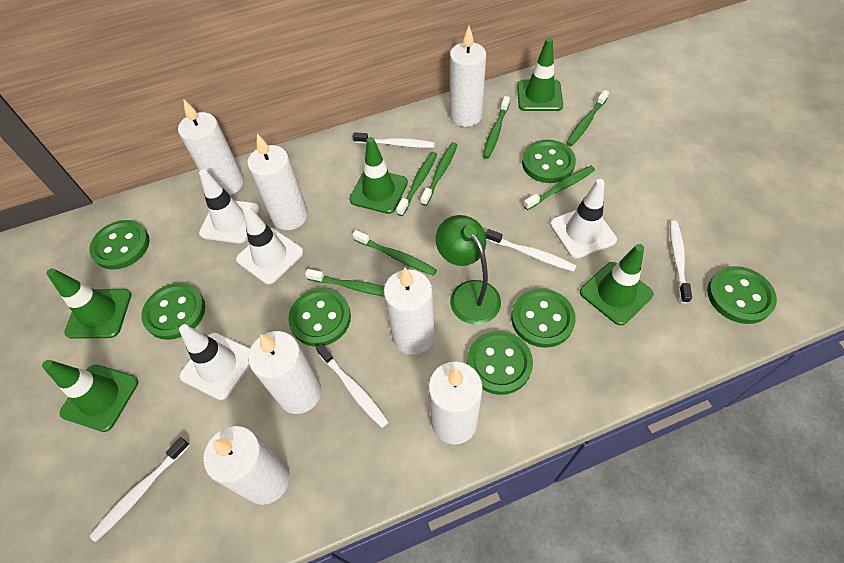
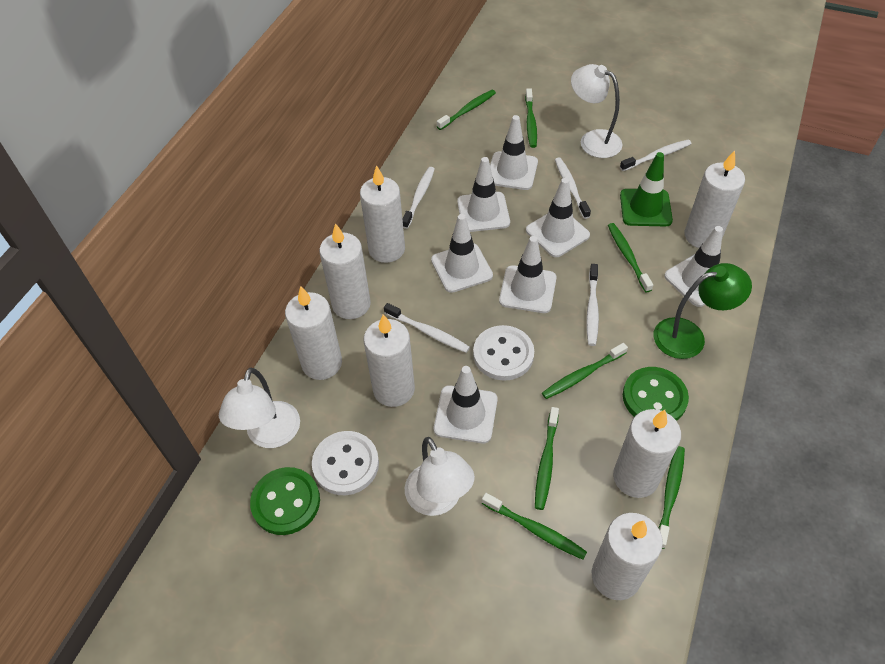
green button: 7 -> 2
green traffic cone: 5 -> 1
white button: 0 -> 2
white lamp: 0 -> 3
white traffic cone: 4 -> 7

